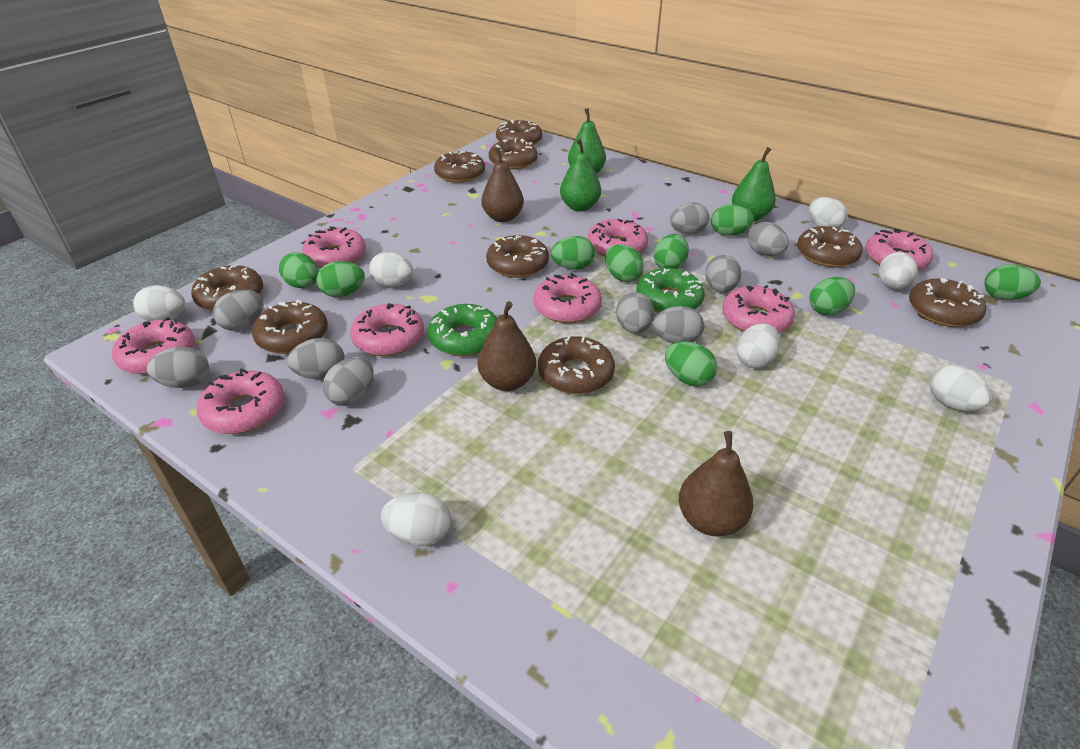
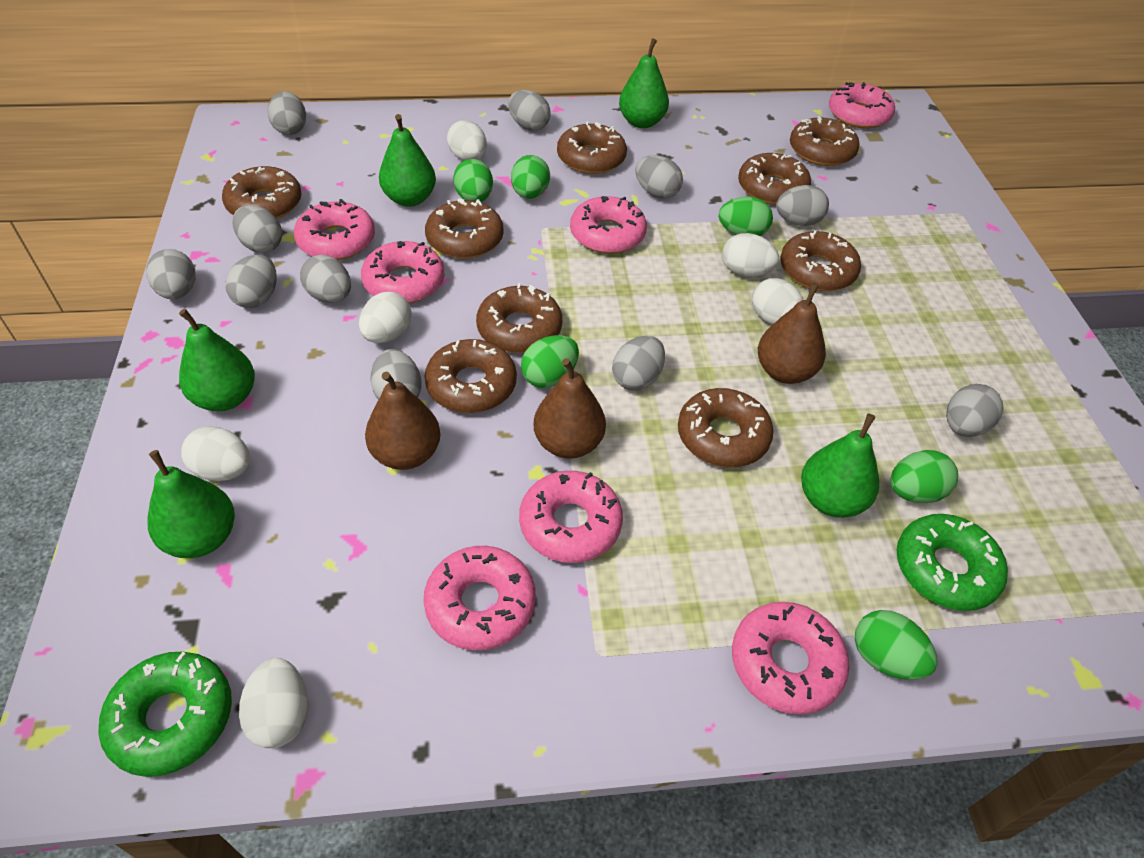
green egg: 9 -> 6
green pear: 3 -> 5
grey egg: 9 -> 11
pink donut: 8 -> 7
white egg: 7 -> 6

